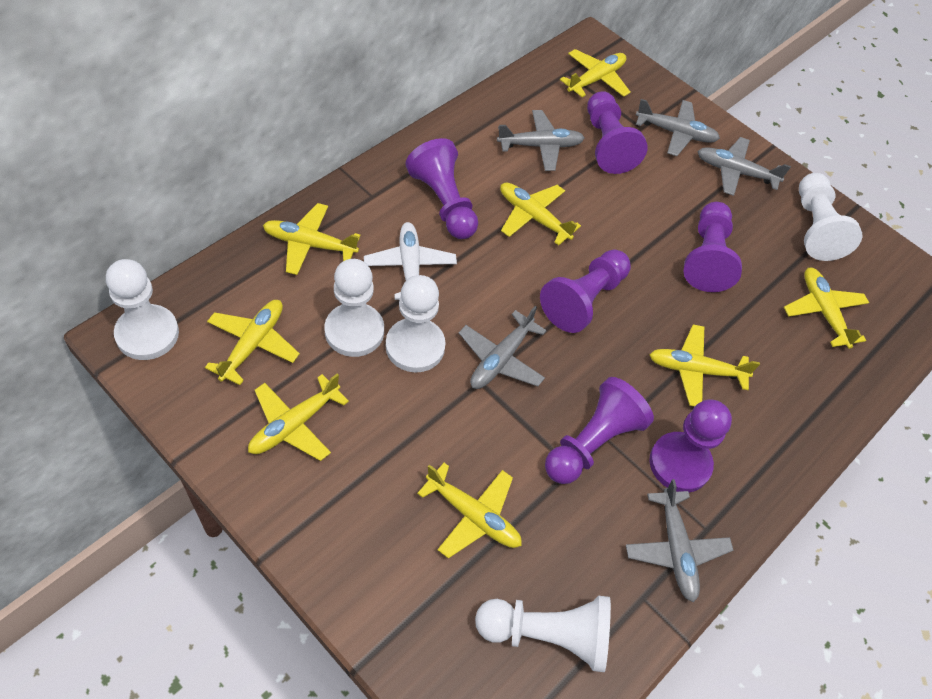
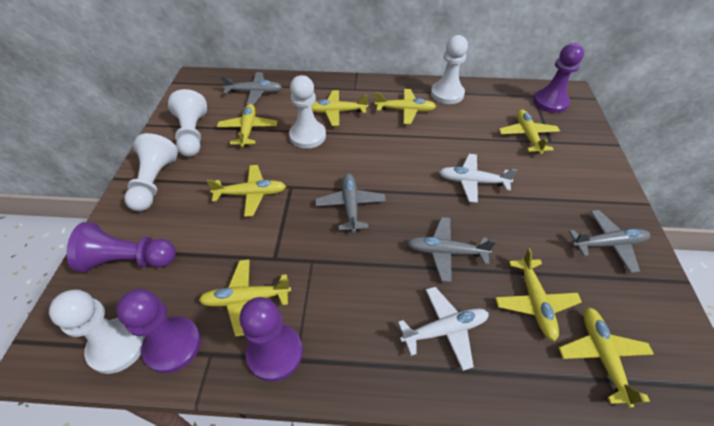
grey plane: 5 -> 4
purple pawn: 6 -> 4
white plane: 1 -> 2

